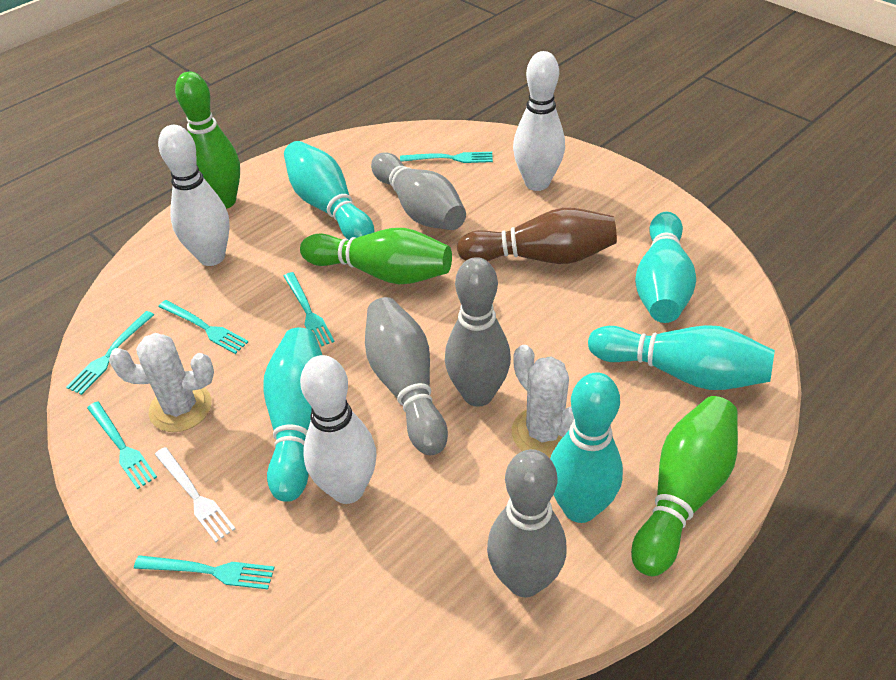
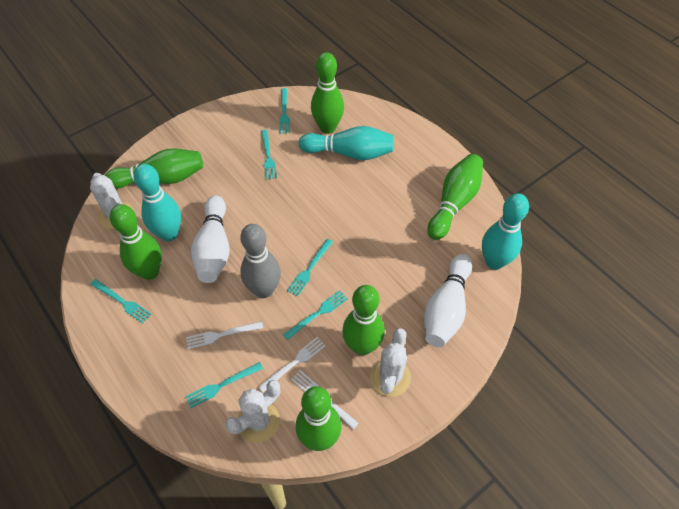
brown bowling pin: 1 -> 0
green bowling pin: 3 -> 6
grey bowling pin: 4 -> 1
turquoise bowling pin: 5 -> 3
white bowling pin: 3 -> 2
white cactus: 2 -> 3
white fork: 1 -> 3

